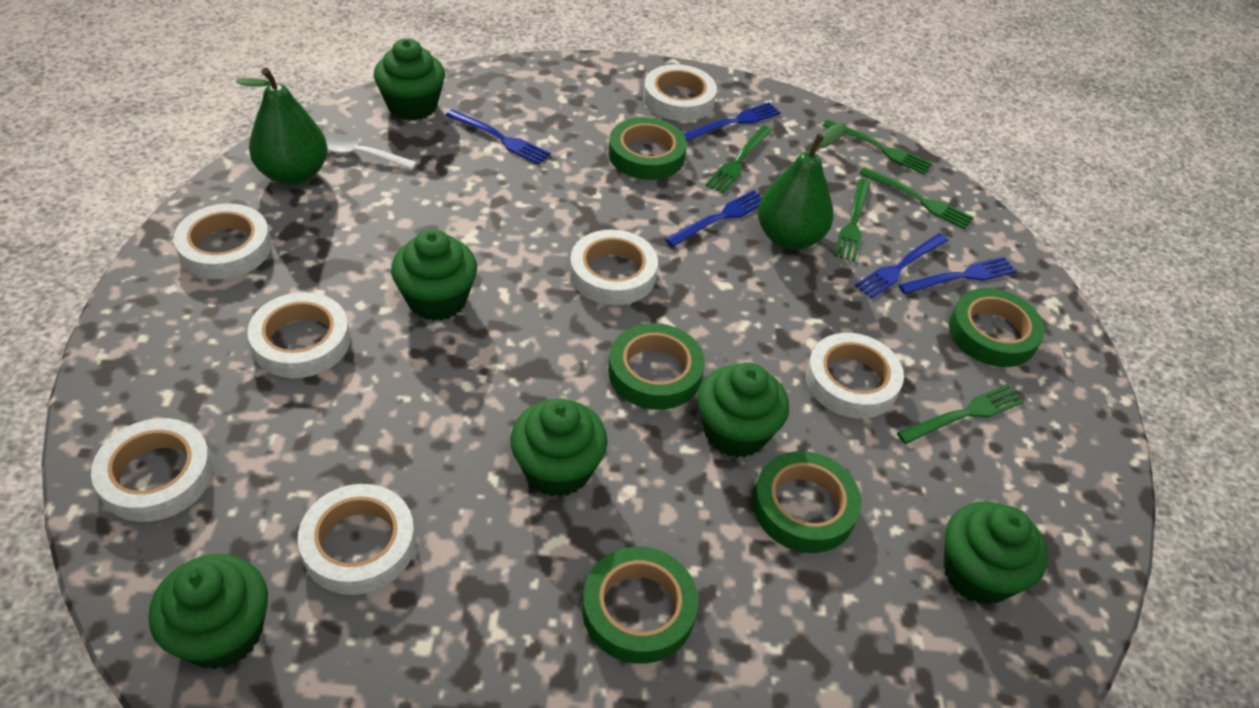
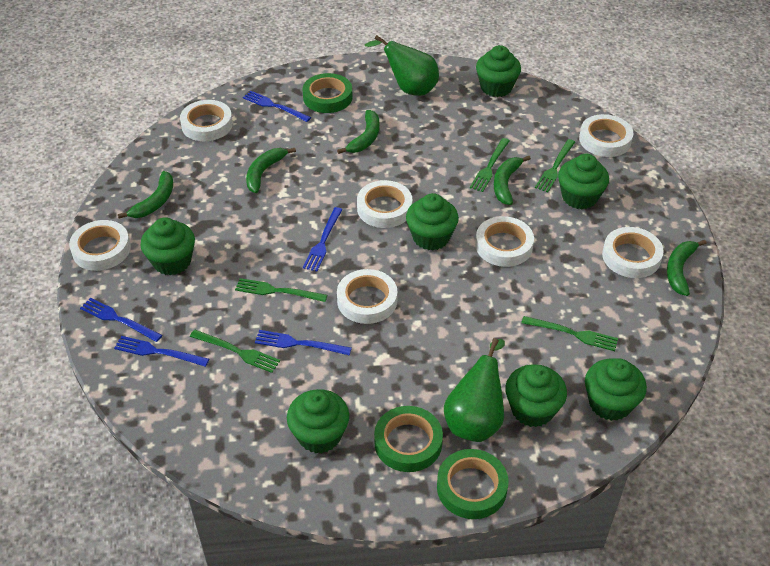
green banana: 0 -> 5
green cupcake: 6 -> 7
green tape: 5 -> 3
white spoon: 1 -> 0

